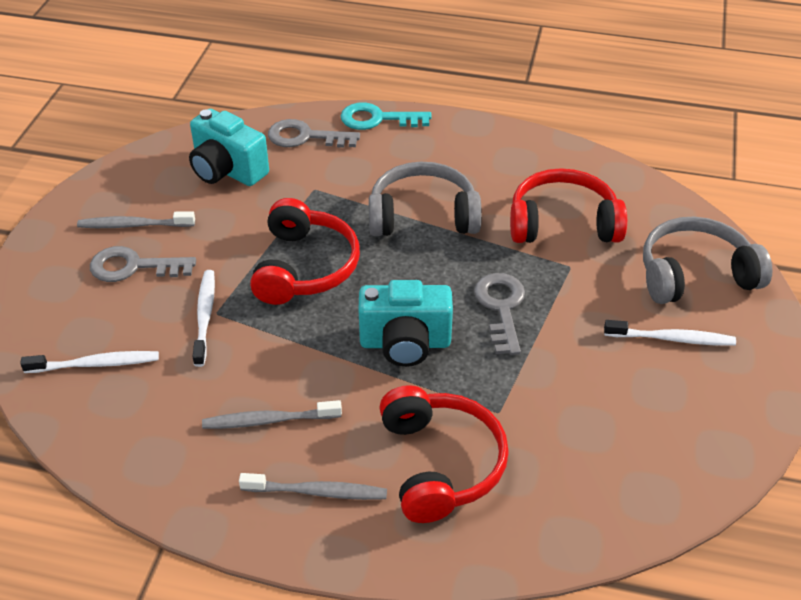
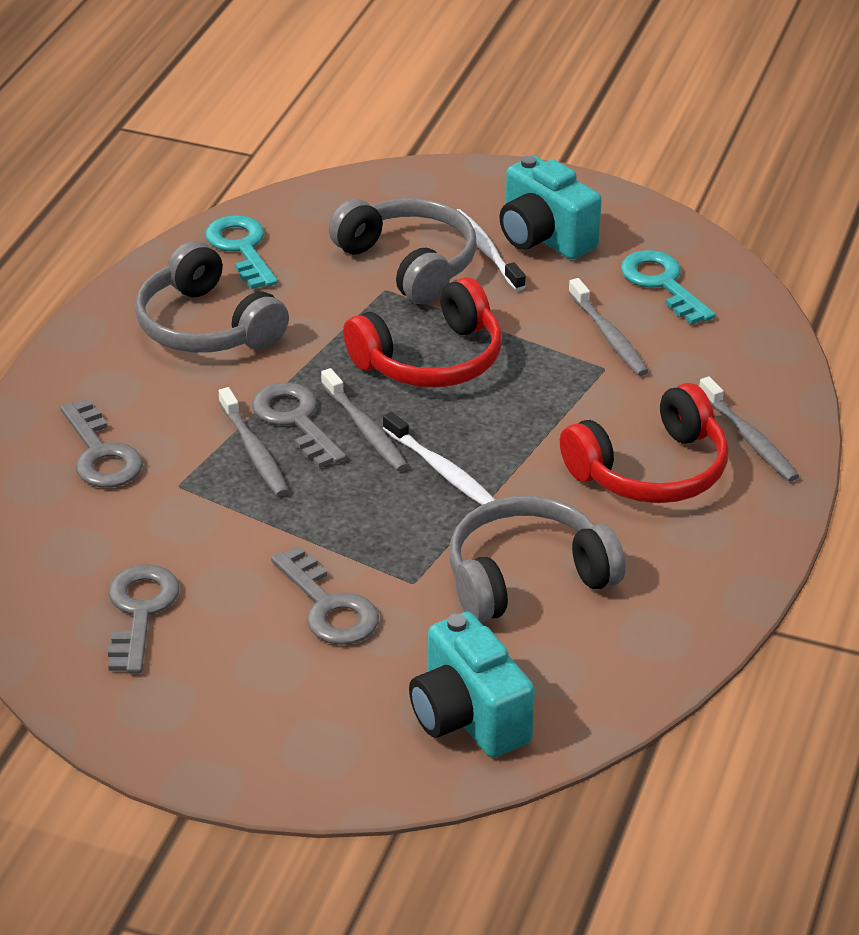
grey headphones: 2 -> 3
grey key: 3 -> 4
grey toothbrush: 3 -> 4
red headphones: 3 -> 2
turquoise key: 1 -> 2
white toothbrush: 3 -> 2

